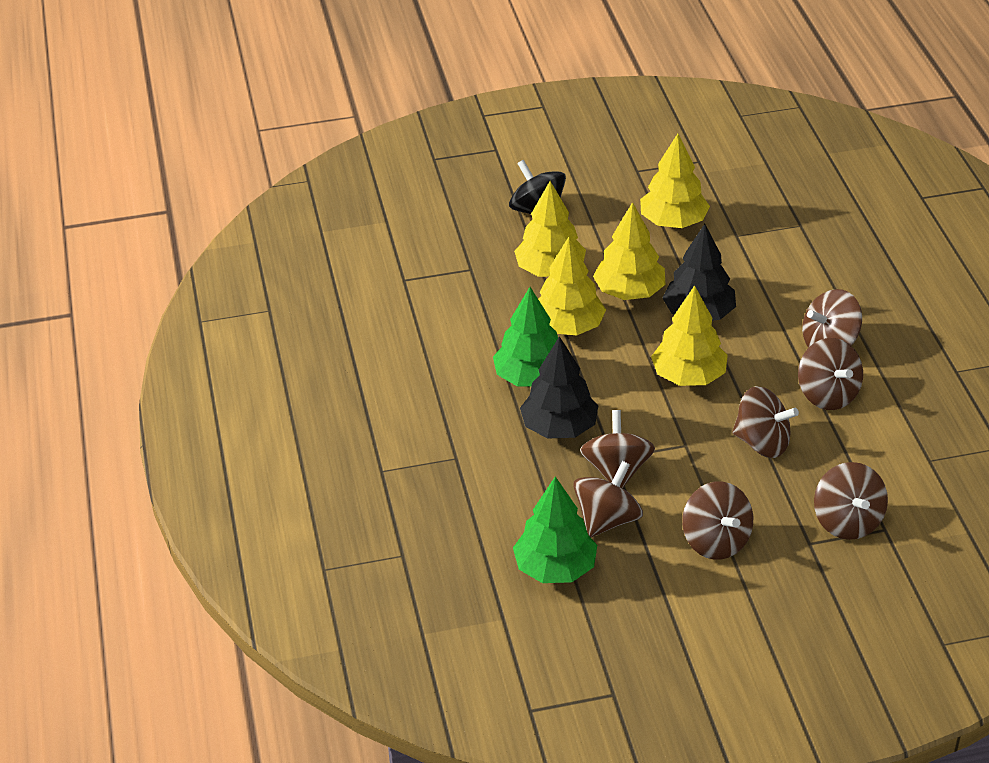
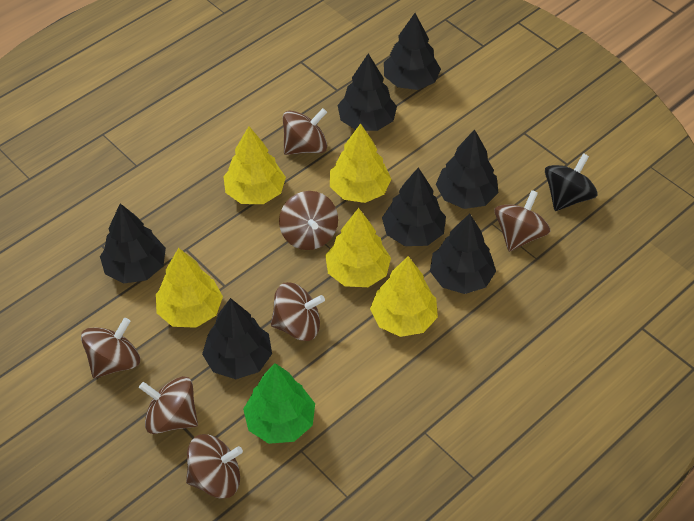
black tree: 2 -> 7
green tree: 2 -> 1

